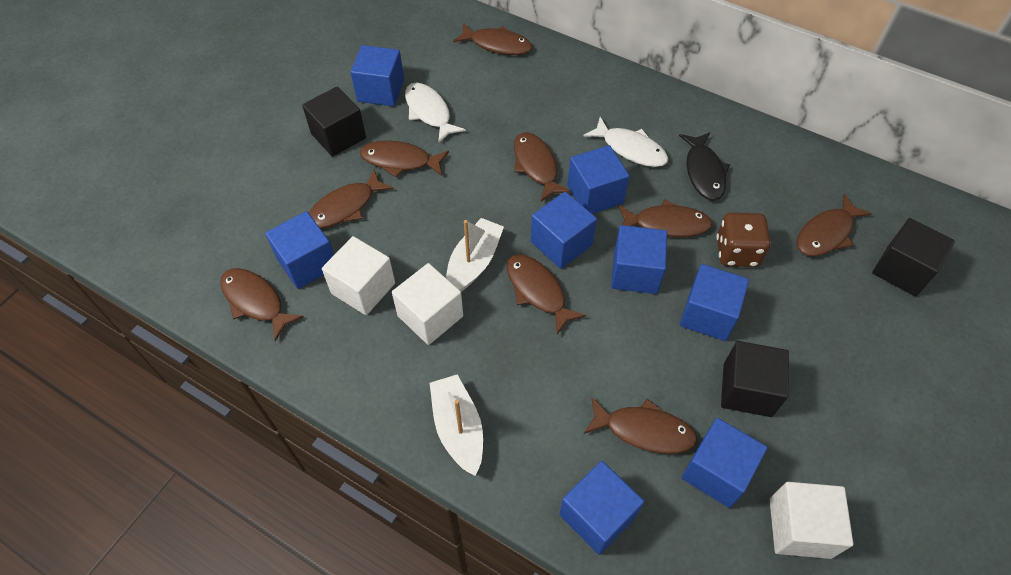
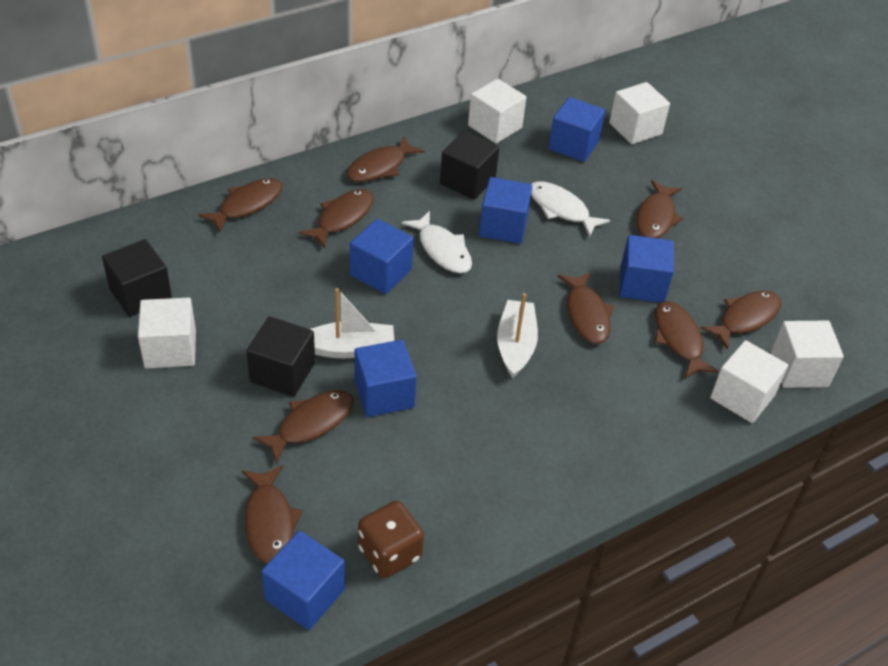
black fish: 1 -> 0
blue cube: 8 -> 6
white cube: 3 -> 5

